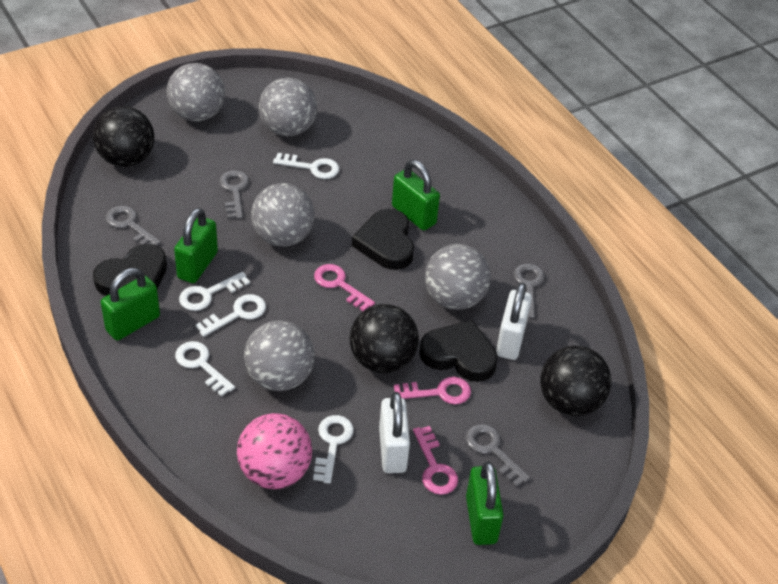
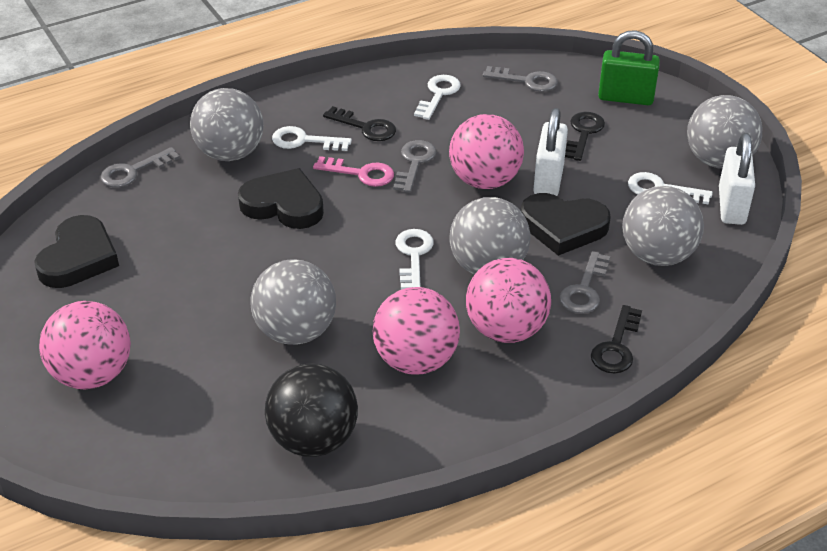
black ball: 3 -> 1
black key: 0 -> 3
green padlock: 4 -> 1
pink ball: 1 -> 4
pink key: 3 -> 1
white key: 5 -> 4

